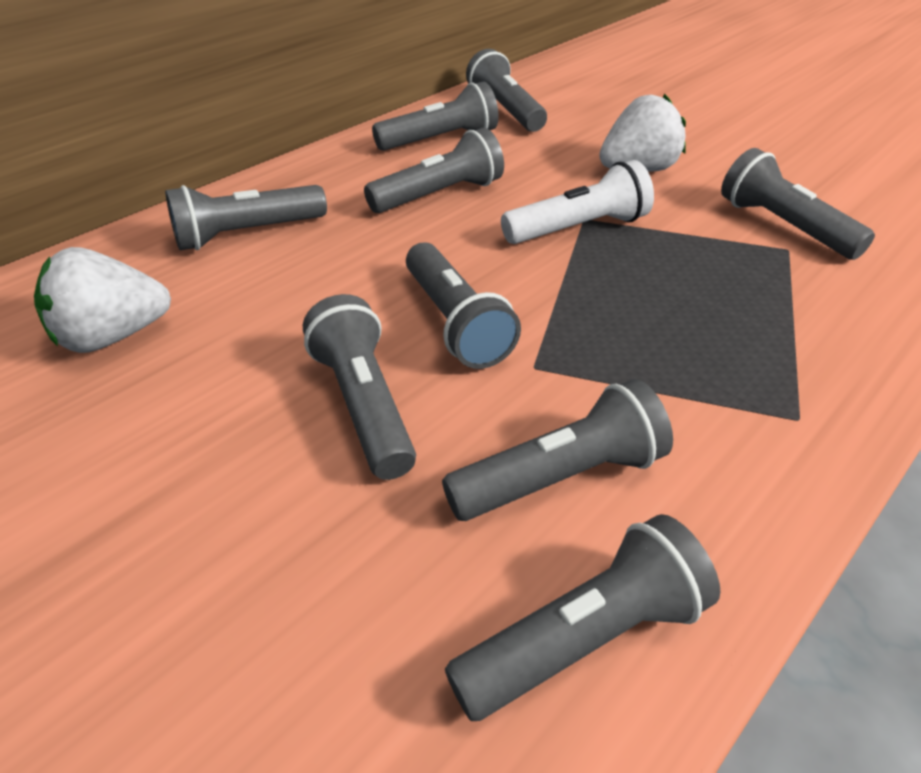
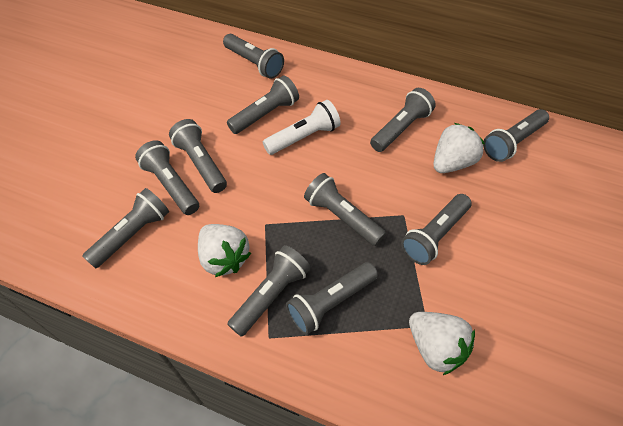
grey flashlight: 9 -> 11
white strawberry: 2 -> 3

